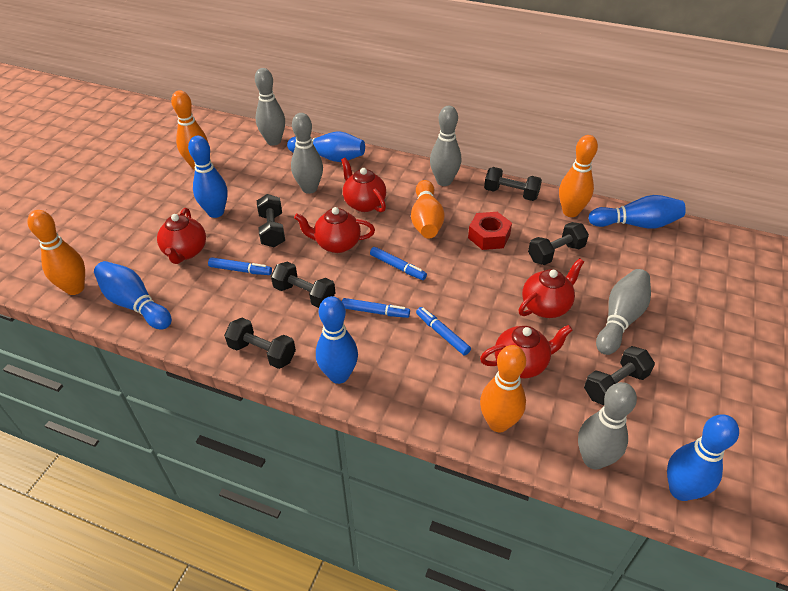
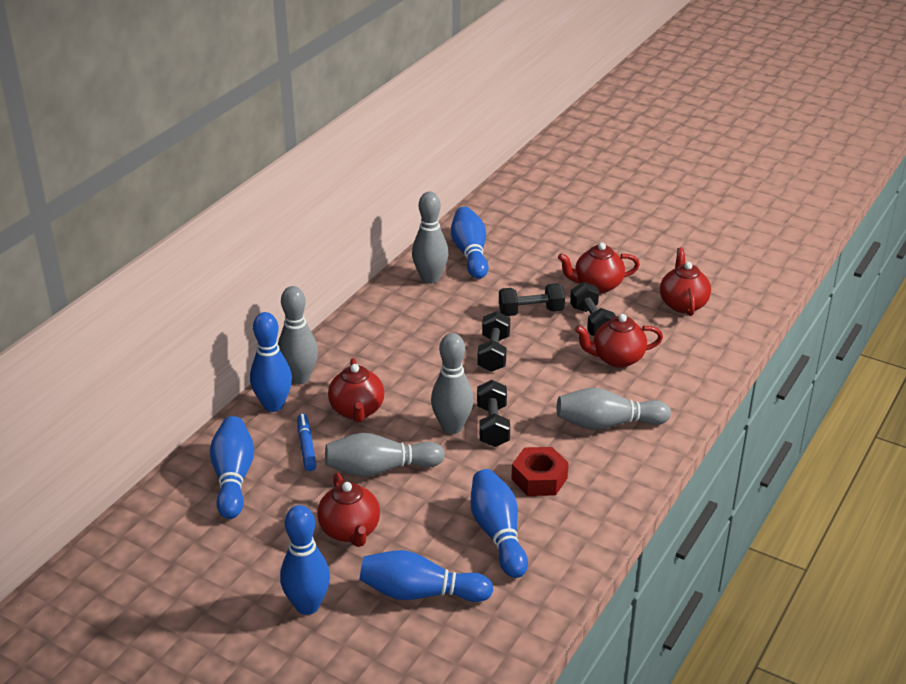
black dumbbell: 6 -> 4
blue marker: 4 -> 1
orange bowling pin: 5 -> 0

